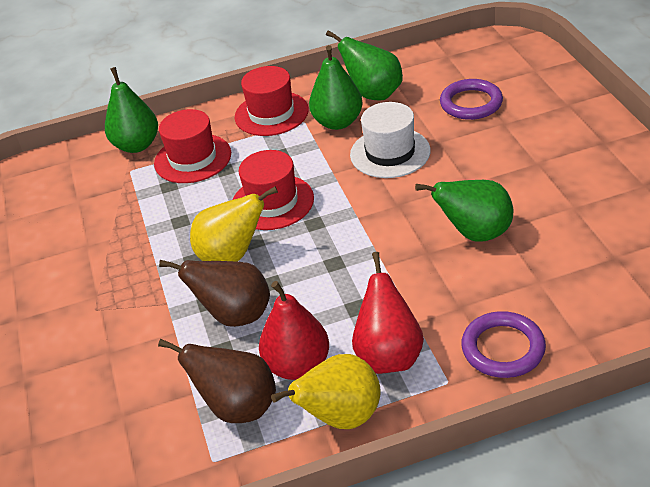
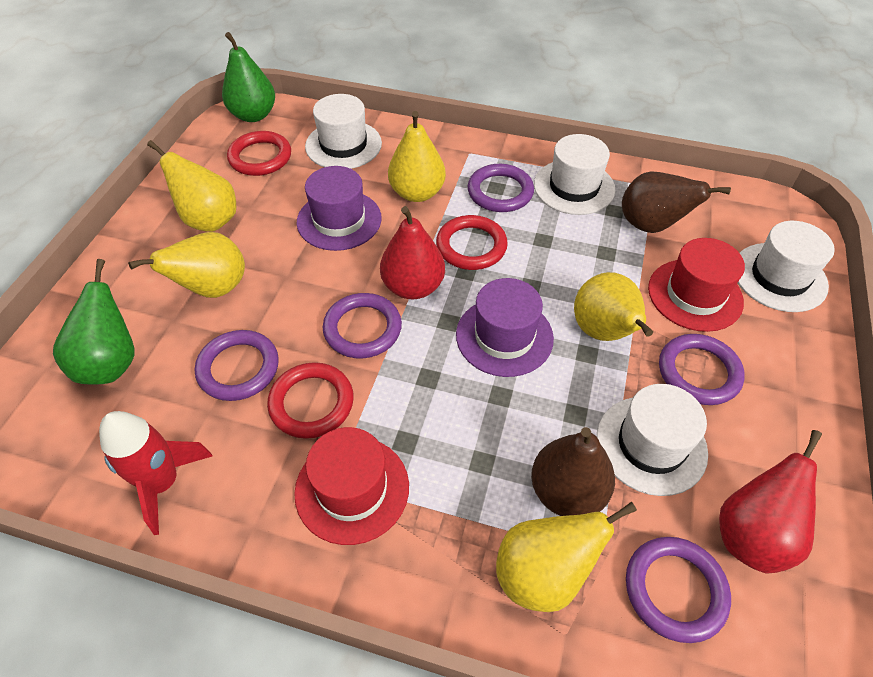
green pear: 4 -> 2
purple hat: 0 -> 2
purple ring: 2 -> 5
red hat: 3 -> 2
red ring: 0 -> 3
red rocket: 0 -> 1
white hat: 1 -> 4
yellow pear: 2 -> 5

